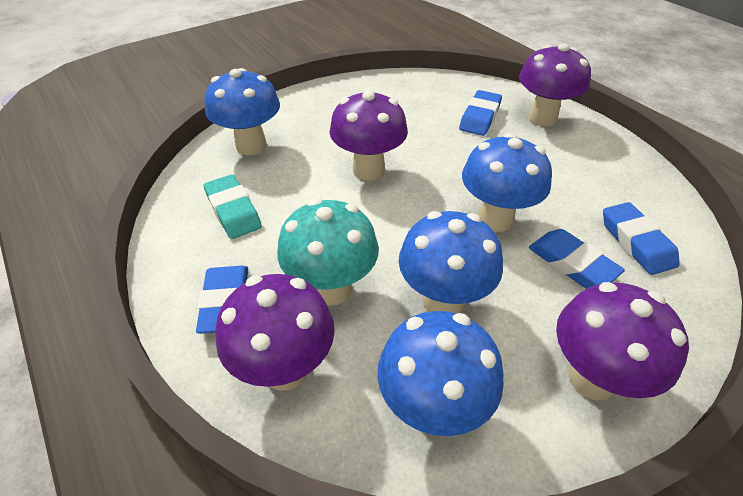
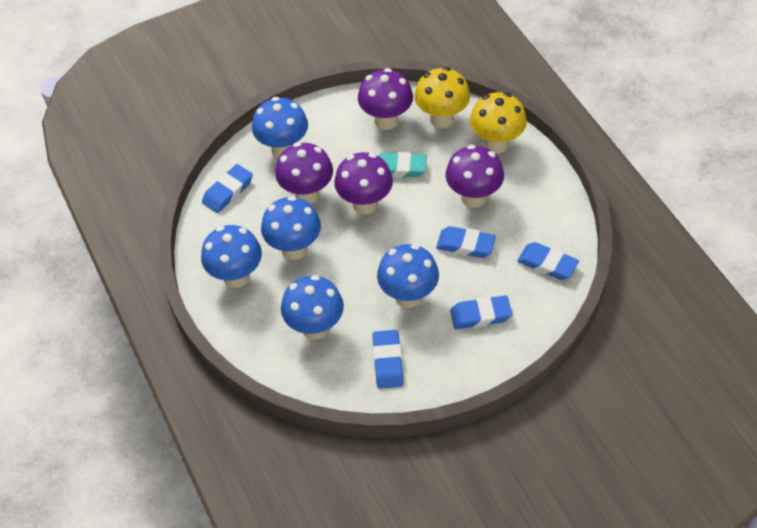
blue eraser: 4 -> 5
blue mushroom: 4 -> 5
turquoise mushroom: 1 -> 0
yellow mushroom: 0 -> 2

